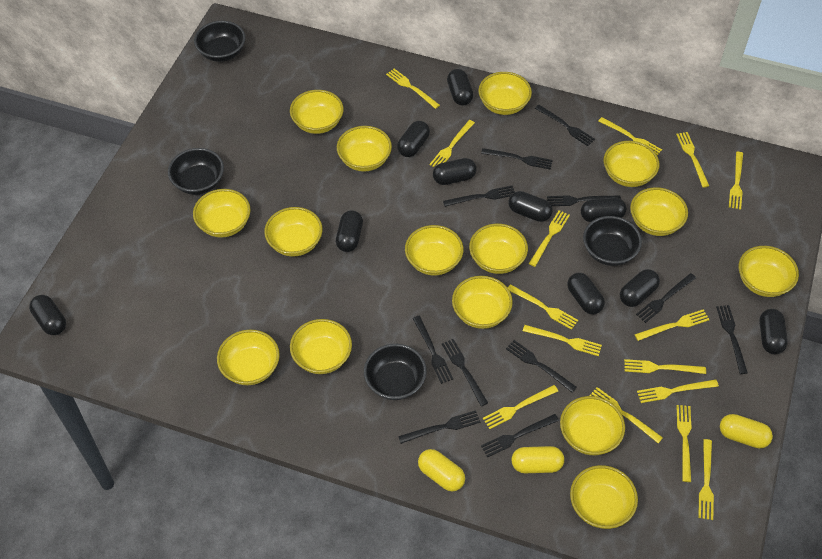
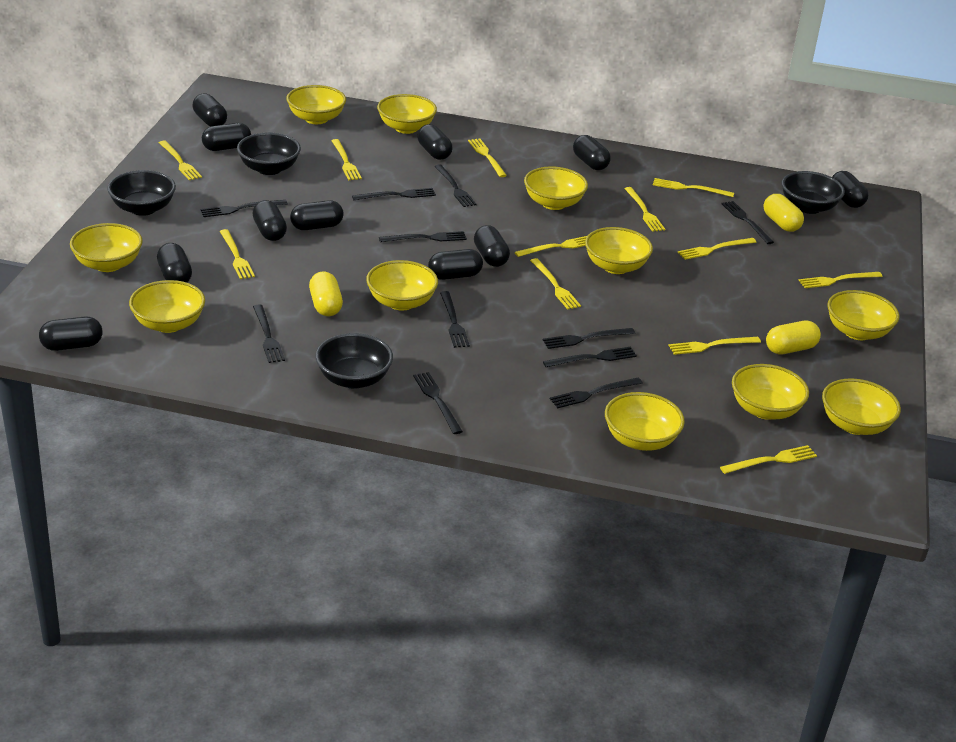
black capsule: 10 -> 11
yellow bowl: 15 -> 11
yellow fork: 15 -> 12

